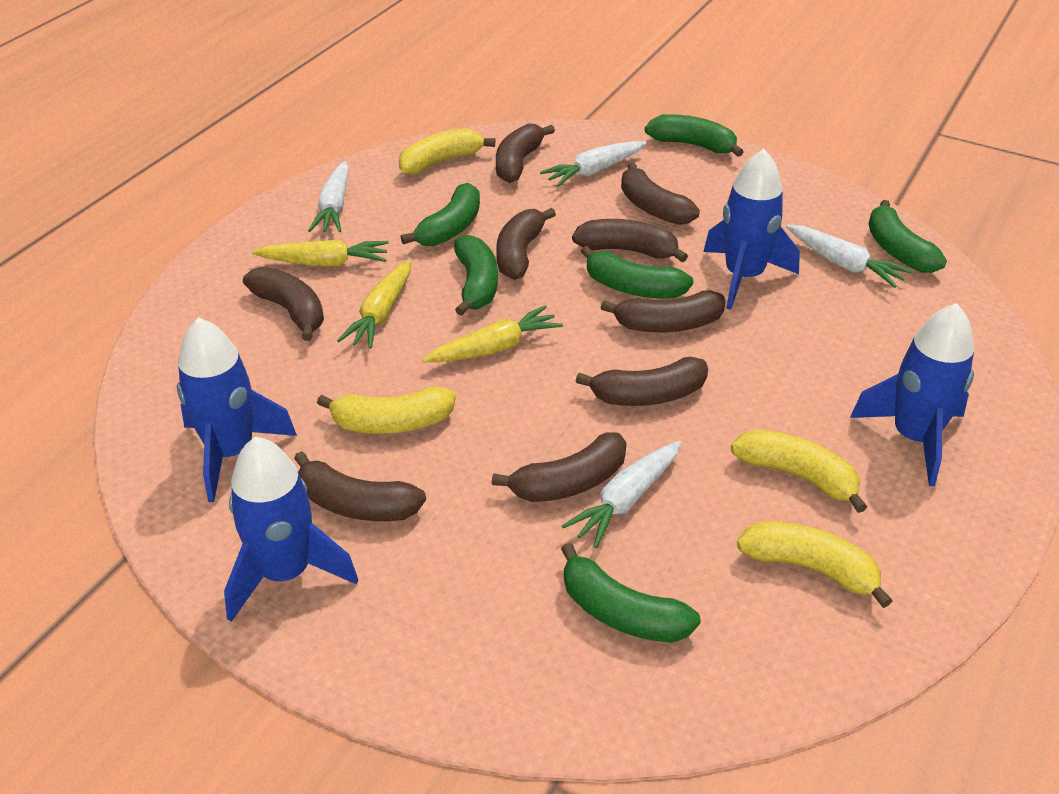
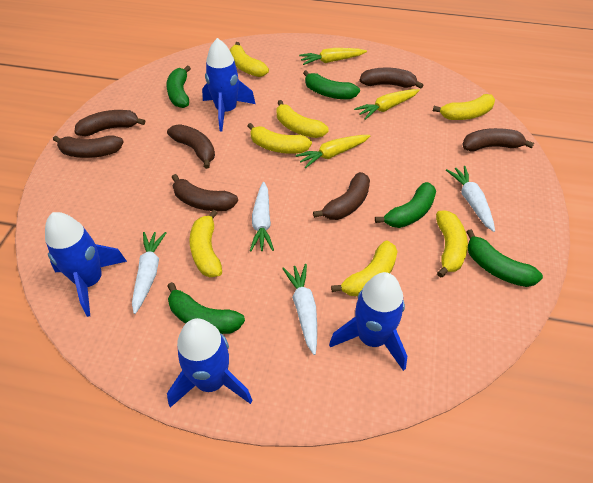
brown banana: 9 -> 7
green banana: 6 -> 5
yellow banana: 4 -> 7

